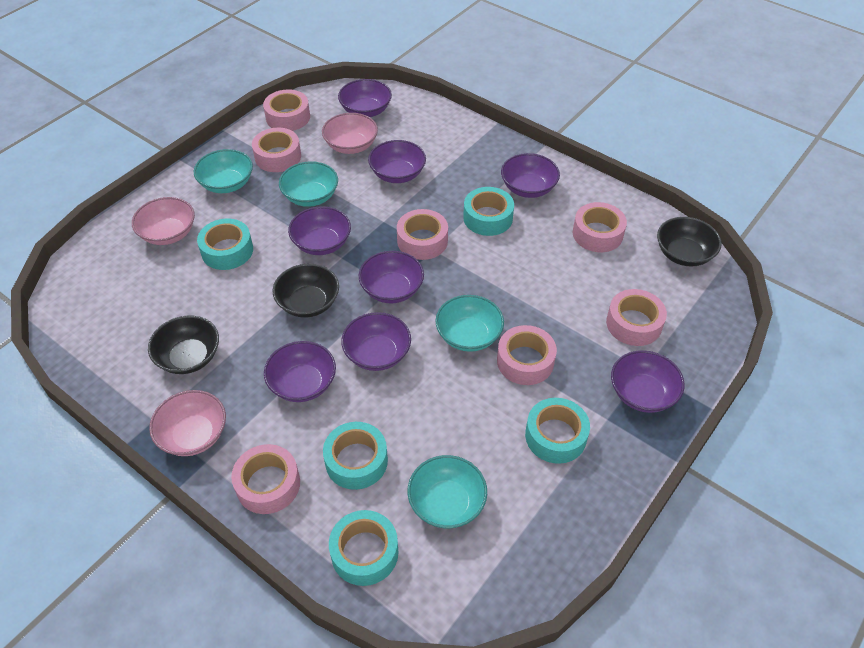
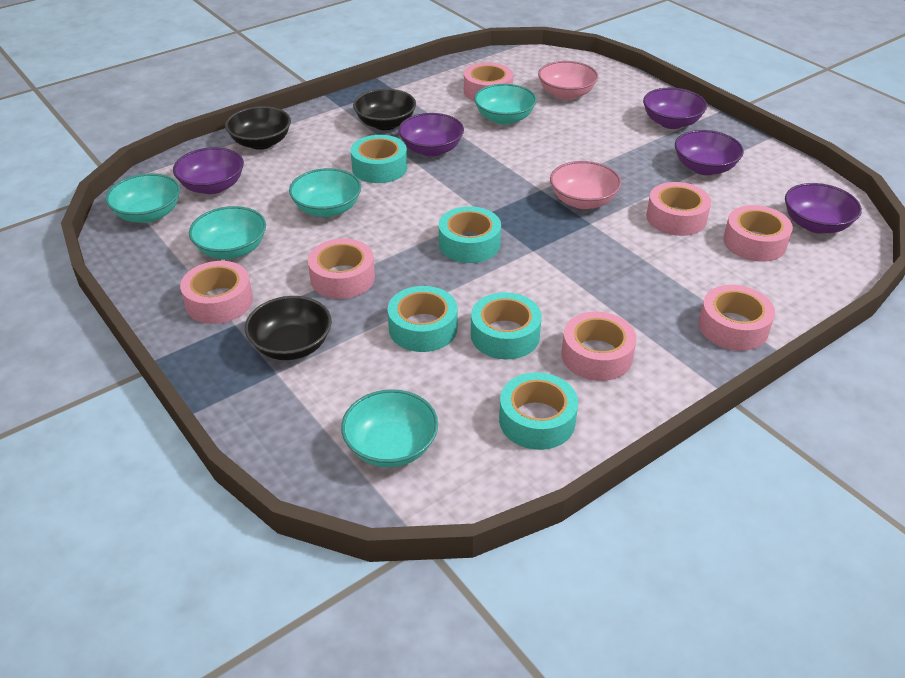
pink bowl: 3 -> 2
purple bowl: 8 -> 5
turquoise bowl: 4 -> 5

